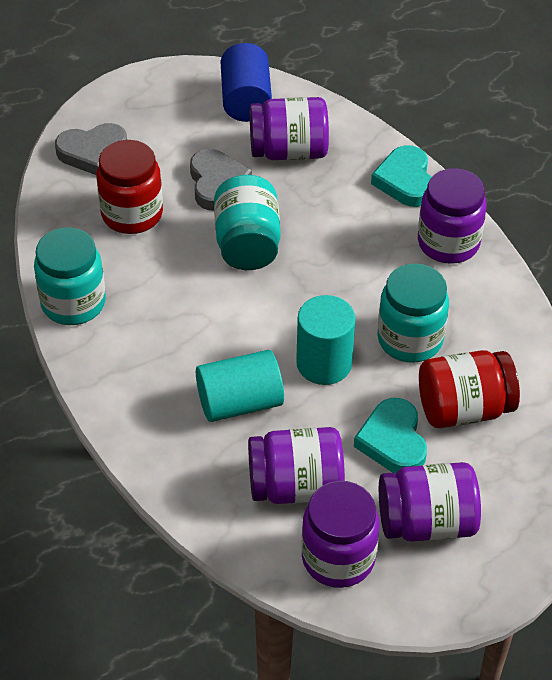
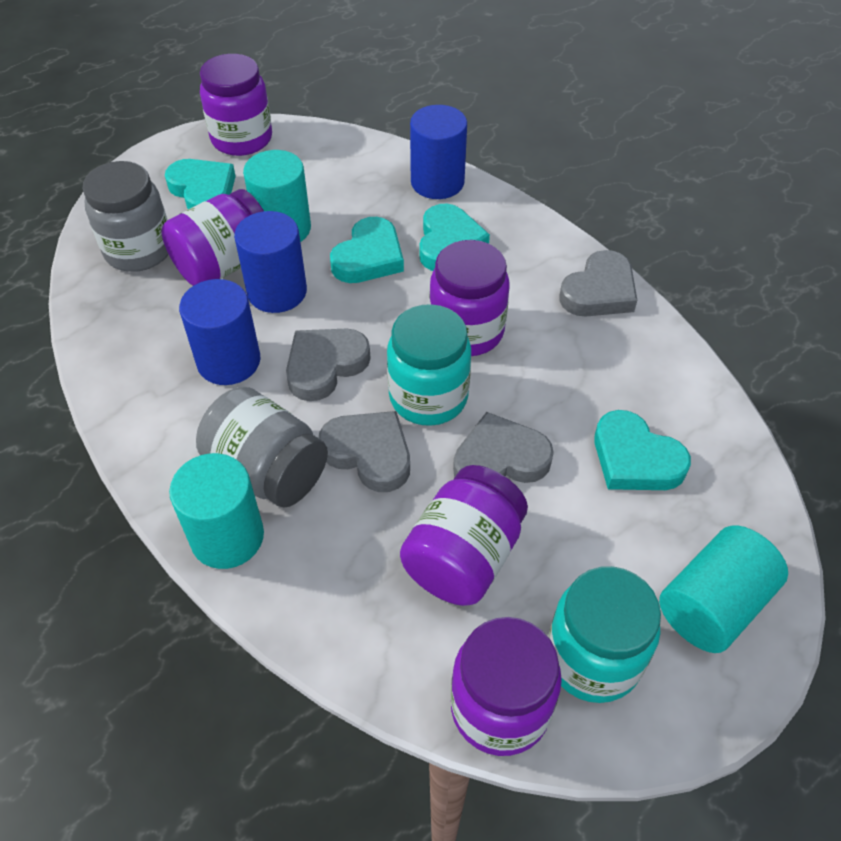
blue cylinder: 1 -> 3
grey heart: 2 -> 4
grey jar: 0 -> 2
red jar: 2 -> 0
turquoise cylinder: 2 -> 3
turquoise heart: 2 -> 4
turquoise jar: 3 -> 2

